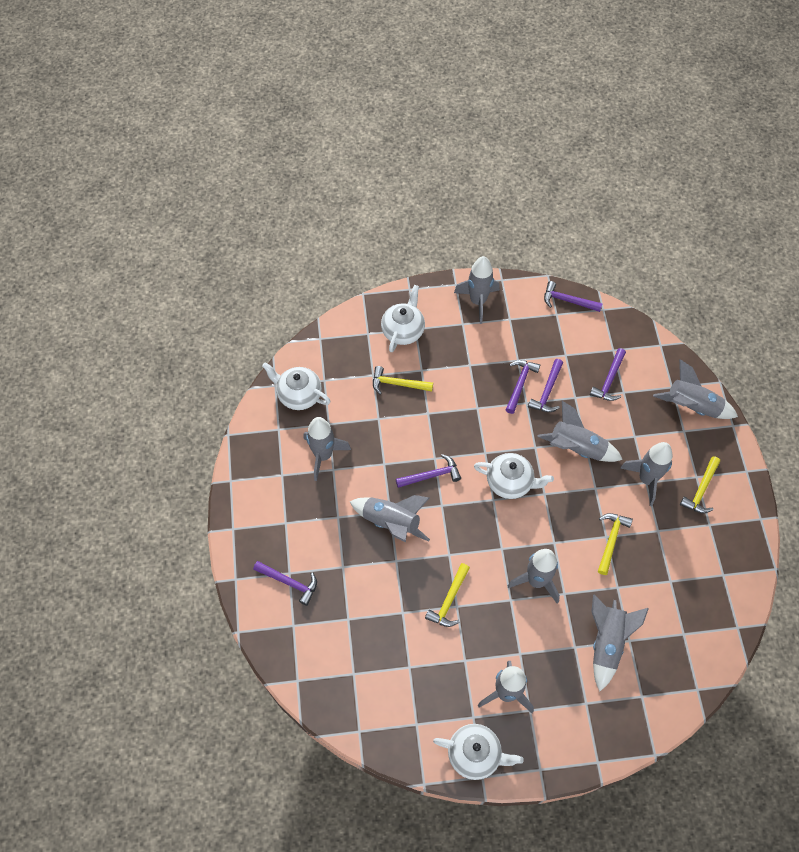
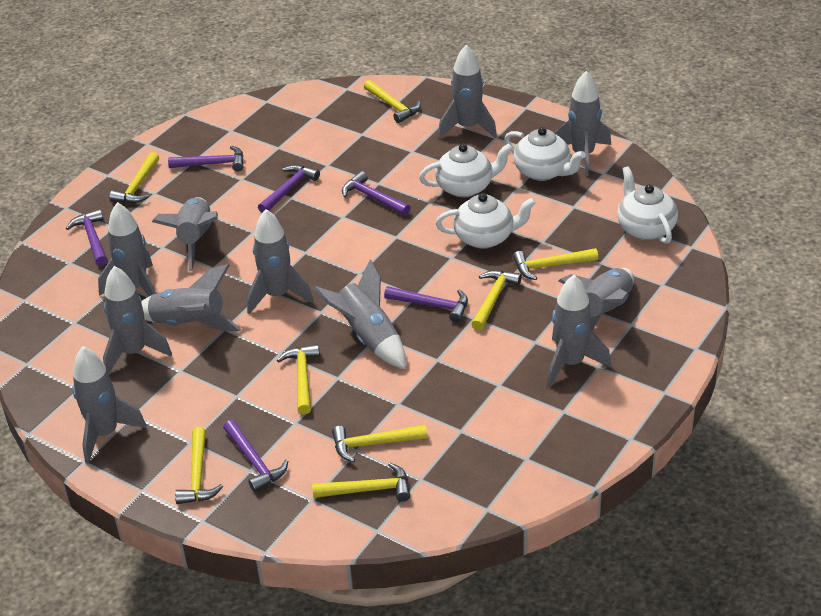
grey rocket: 9 -> 11
yellow hammer: 4 -> 8

